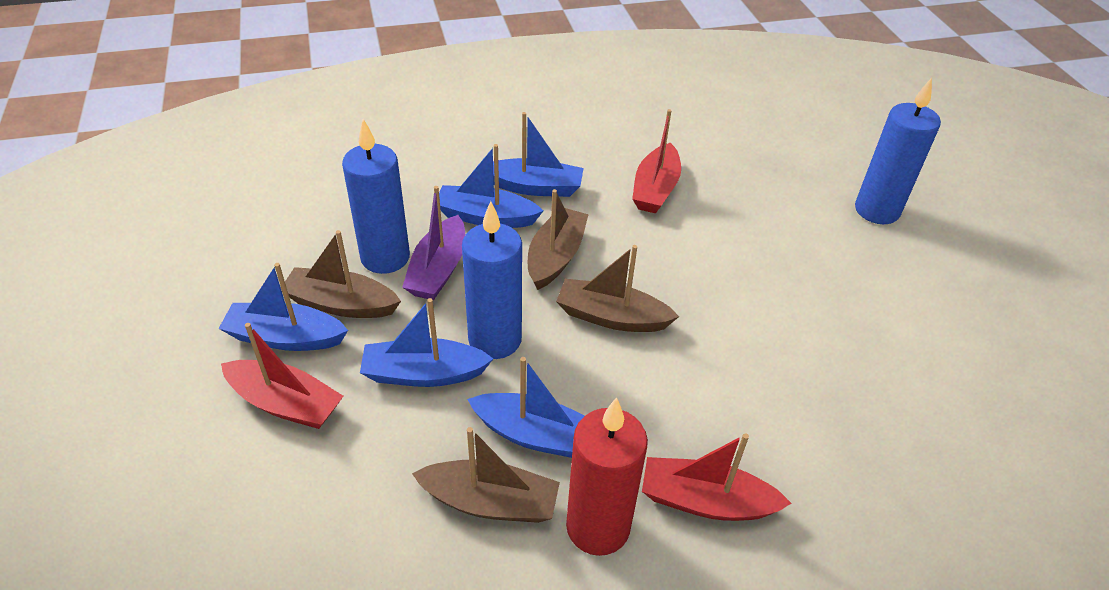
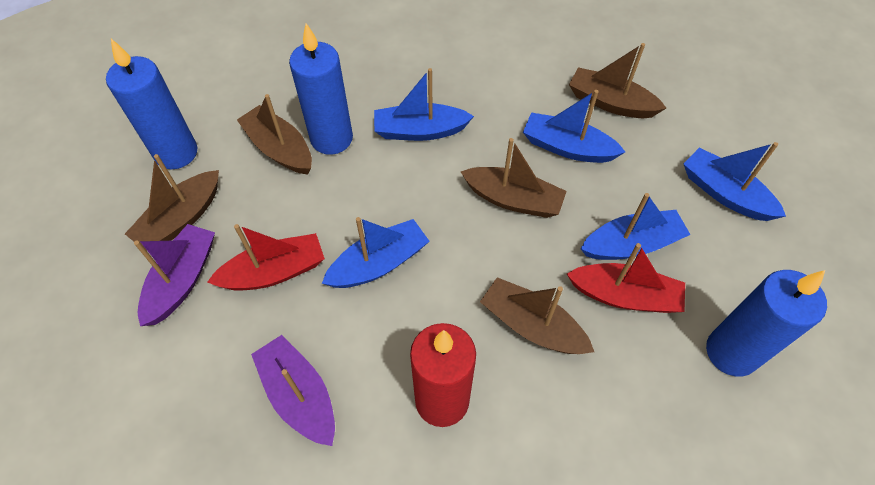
brown boat: 4 -> 5
purple boat: 1 -> 2
red boat: 3 -> 2

